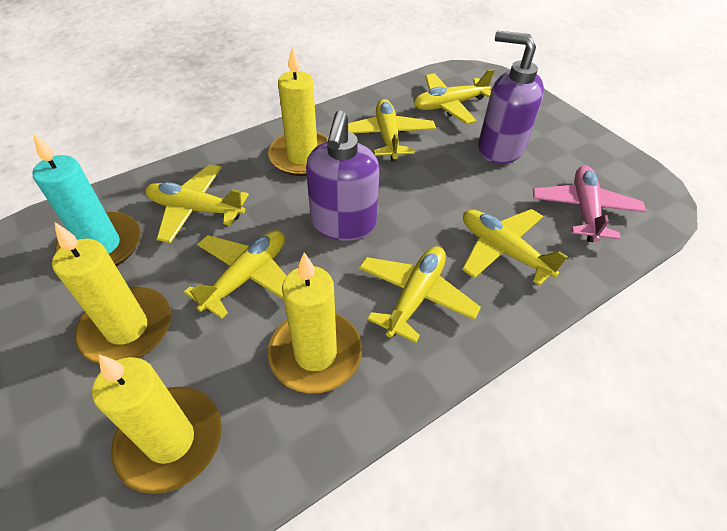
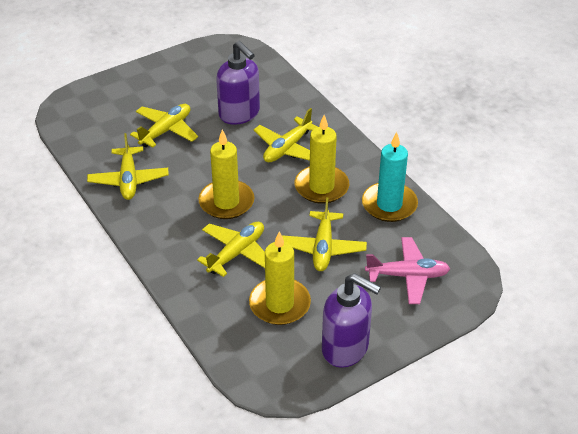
yellow candle: 4 -> 3
yellow plane: 6 -> 5

